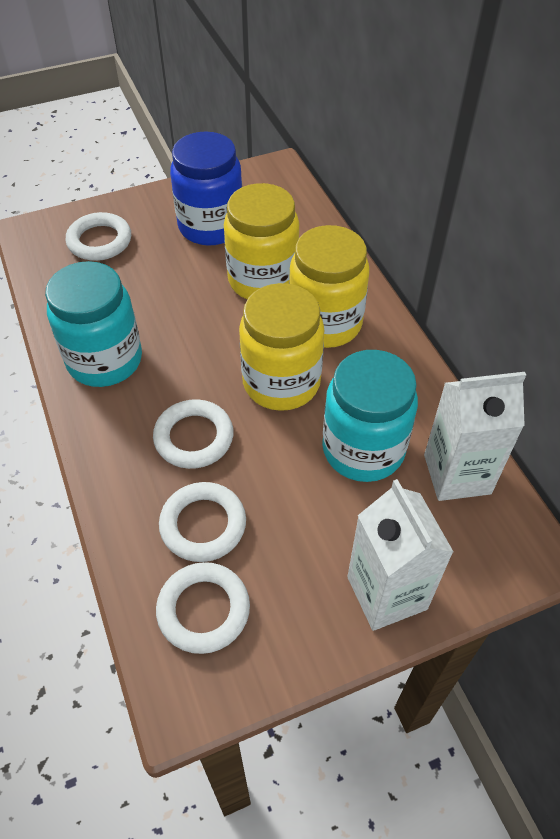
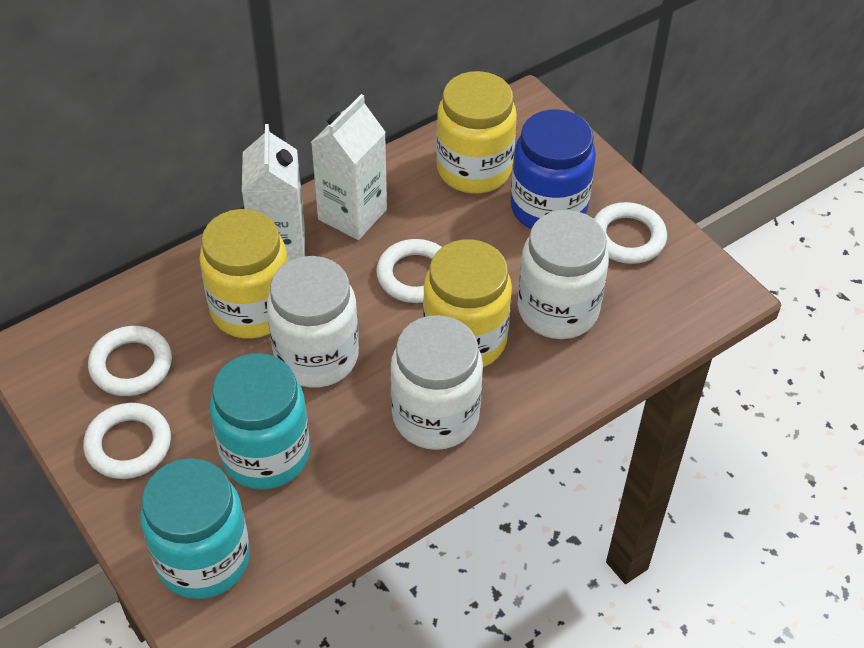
white jar: 0 -> 3

